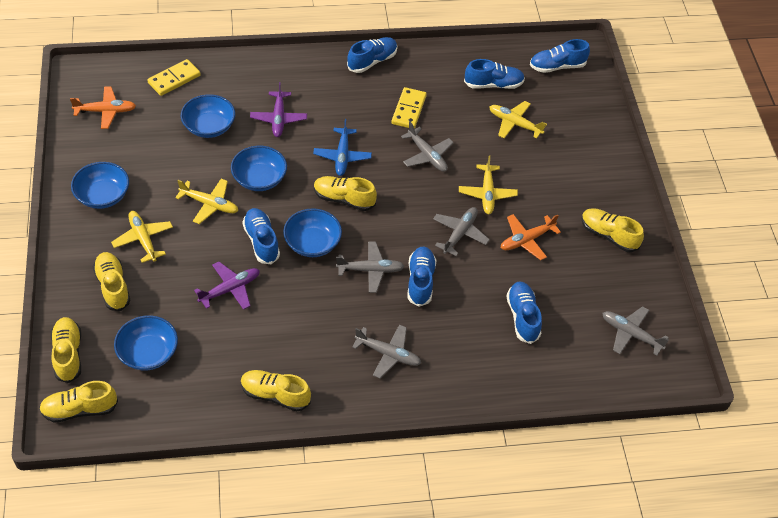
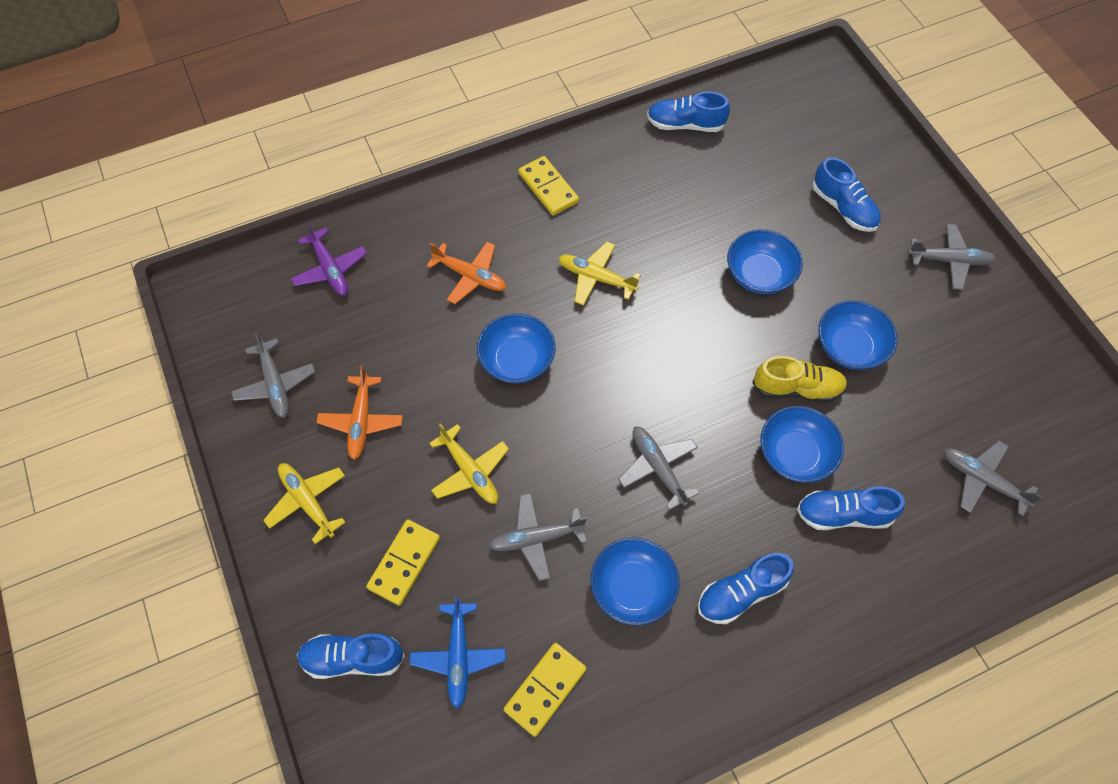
blue shoe: 6 -> 5
purple plane: 2 -> 1
yellow domino: 2 -> 3
yellow plane: 4 -> 3
yellow shoe: 6 -> 1

